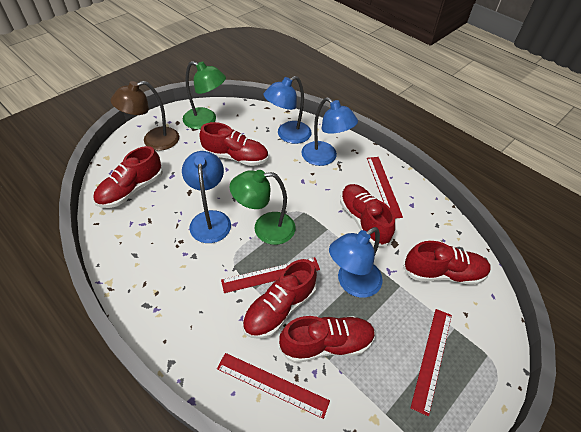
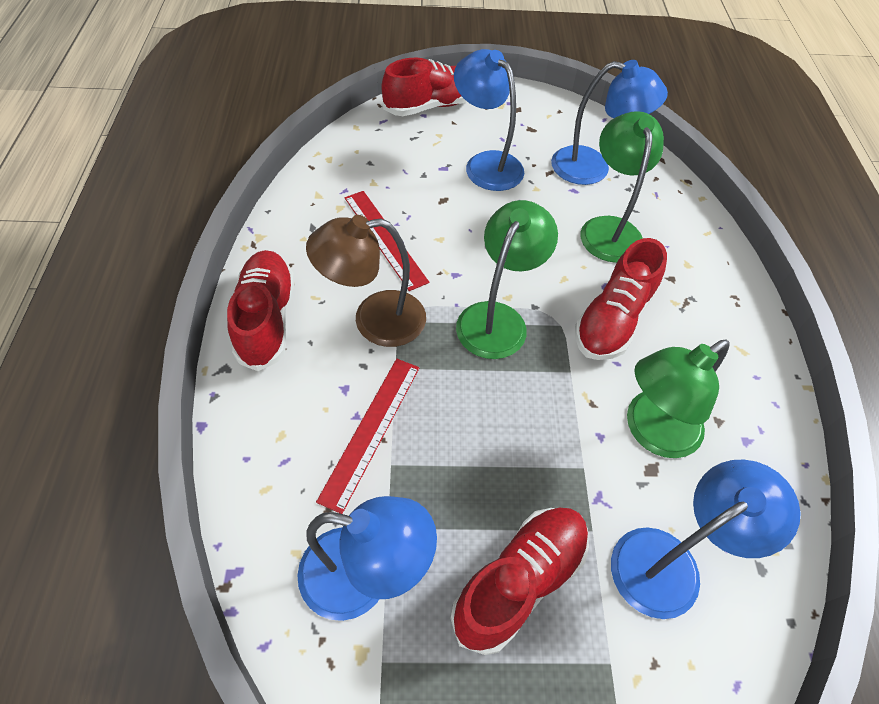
green lamp: 2 -> 3
red ruler: 4 -> 2
red shoe: 6 -> 4

